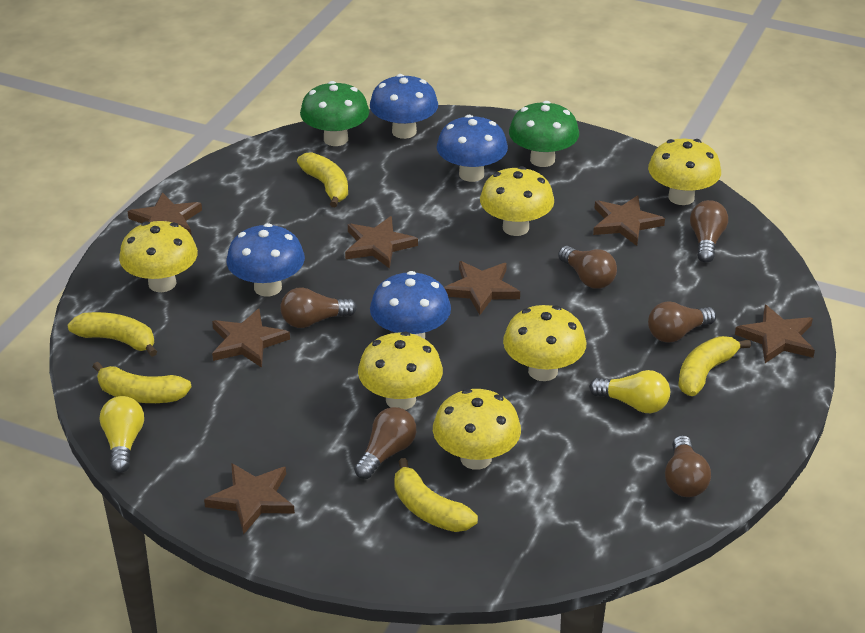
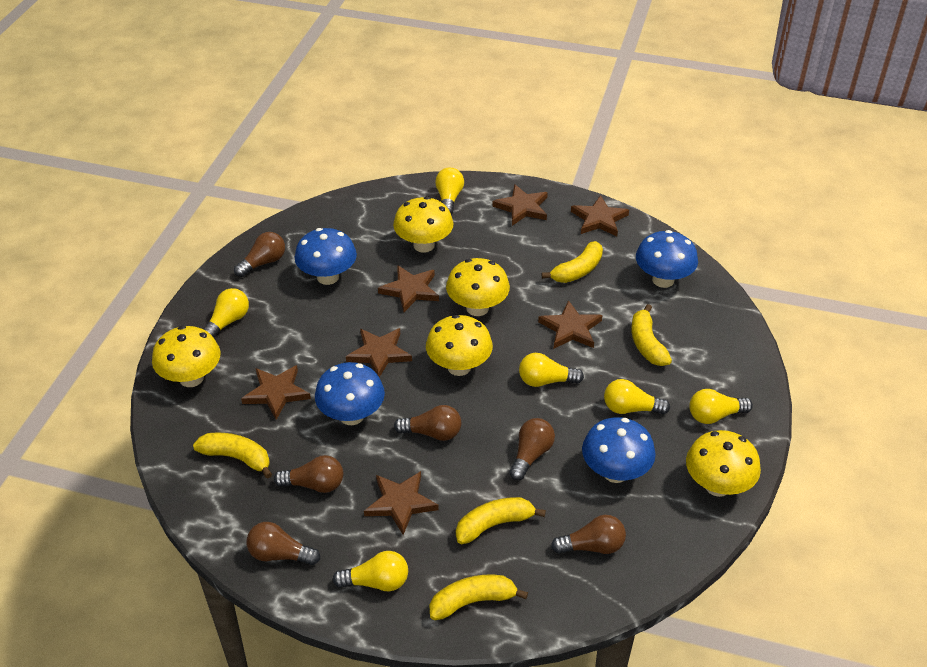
green mushroom: 2 -> 0
yellow light bulb: 2 -> 6
yellow mushroom: 6 -> 5

